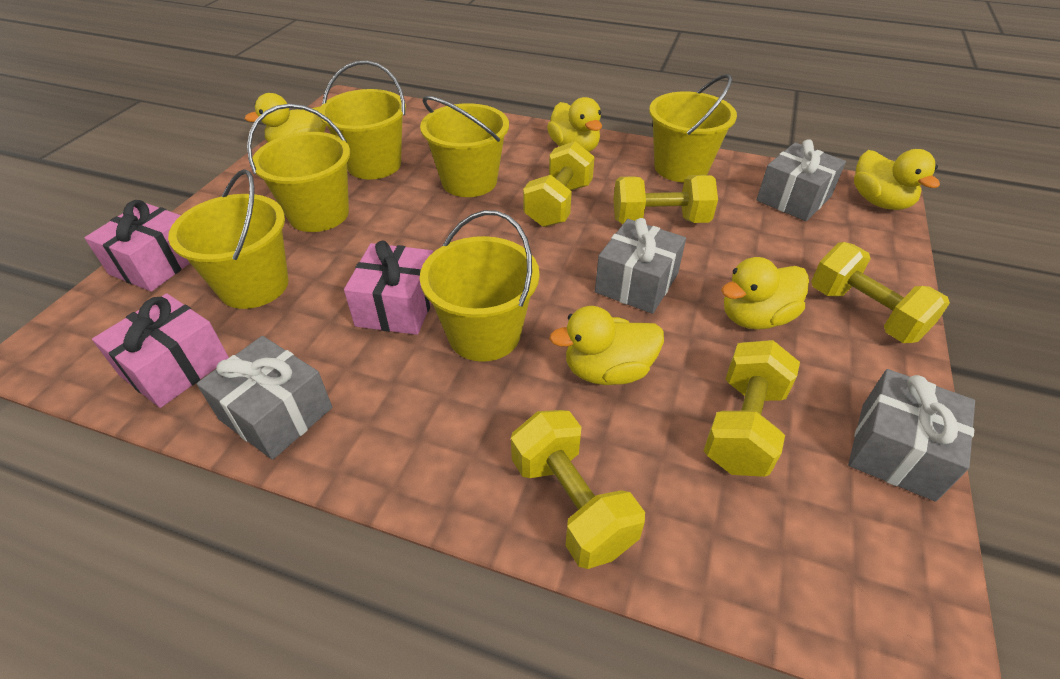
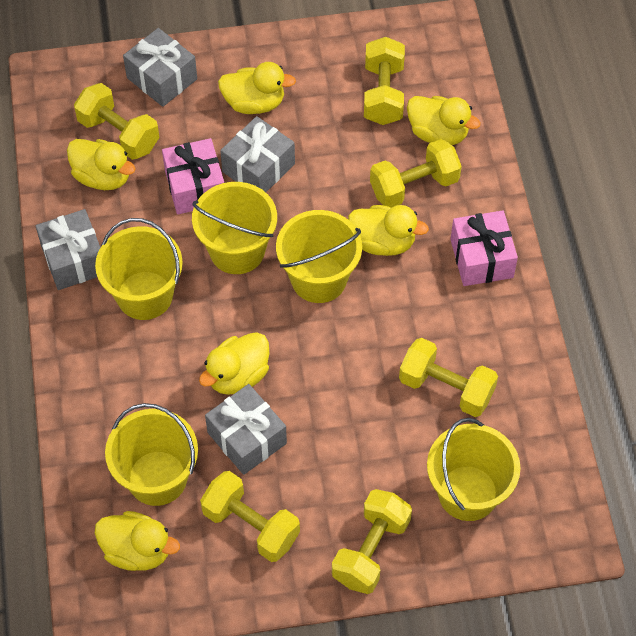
pink gift: 3 -> 2
yellow bucket: 6 -> 5
yellow duck: 5 -> 6
yellow dumbbell: 5 -> 6

